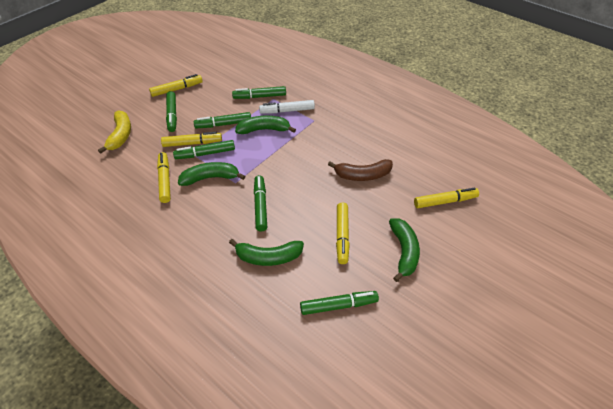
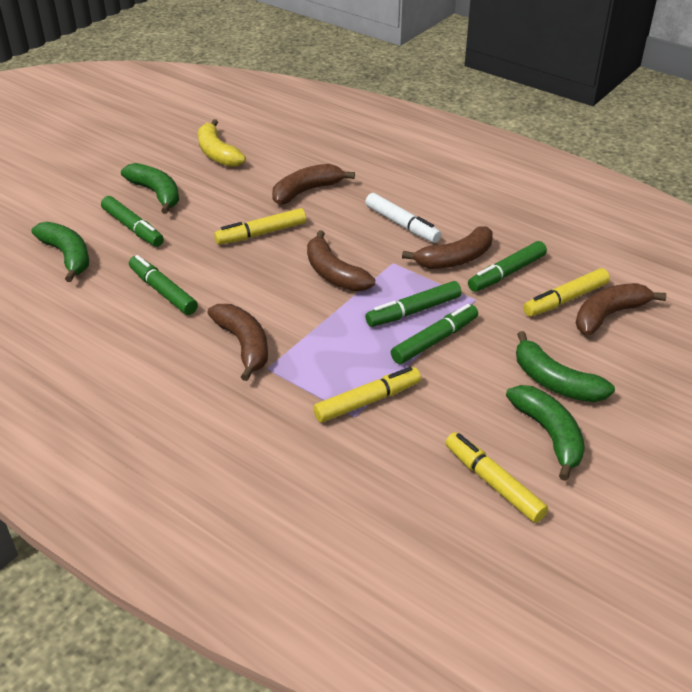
brown banana: 1 -> 5
green marker: 6 -> 5
yellow marker: 5 -> 4

